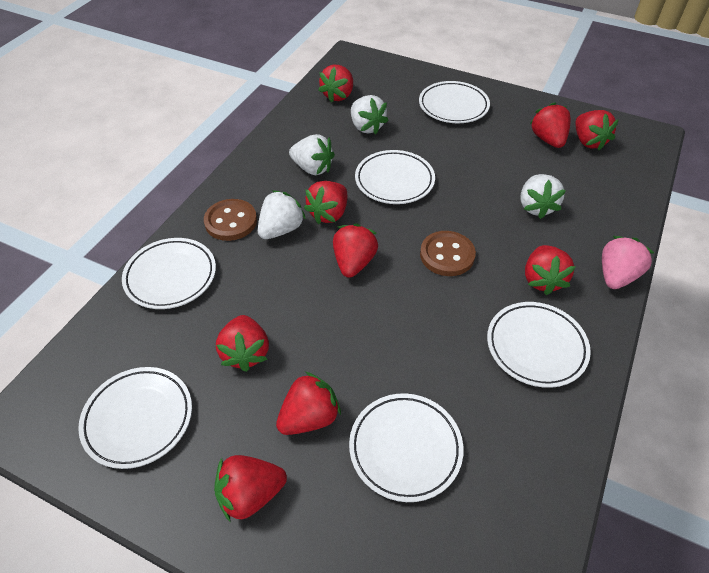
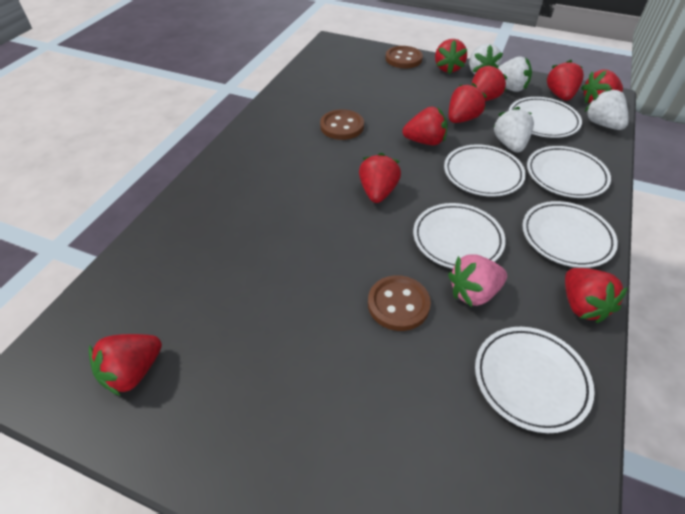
brown button: 2 -> 3

